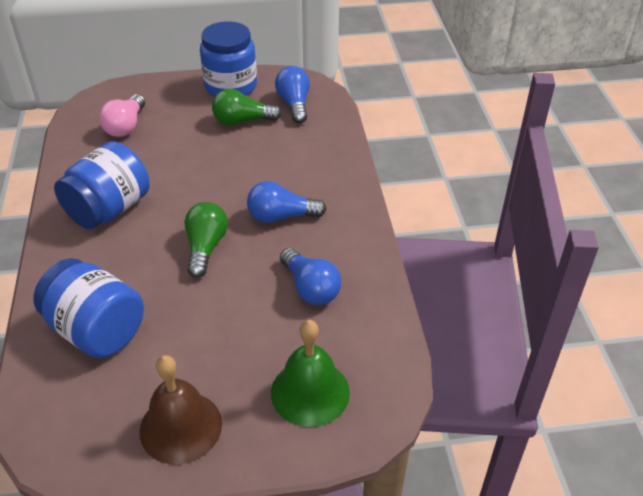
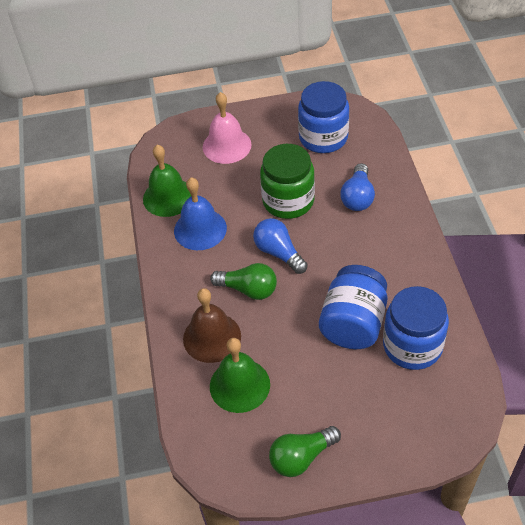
blue bell: 0 -> 1
blue light bulb: 3 -> 2
green bell: 1 -> 2
green jar: 0 -> 1
pink bell: 0 -> 1
pink light bulb: 1 -> 0

